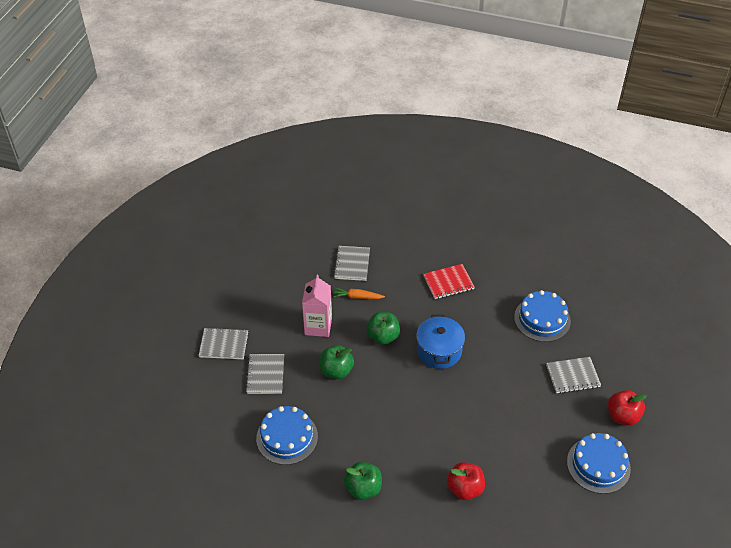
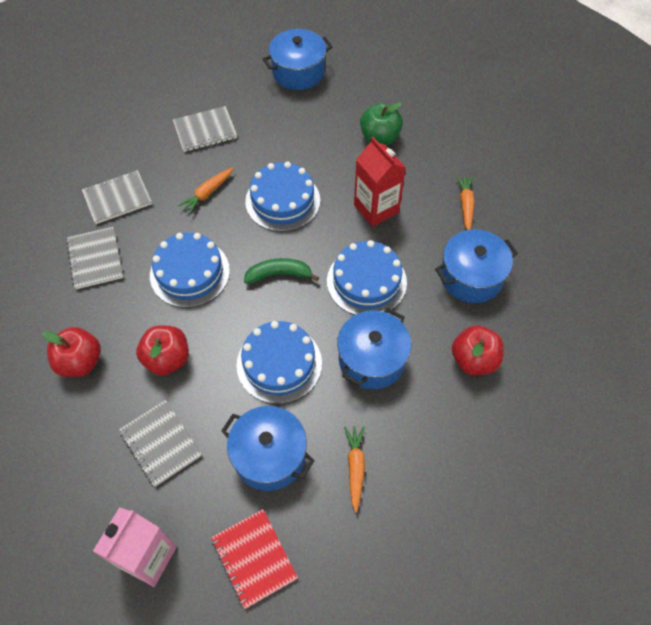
blue cake: 3 -> 4
blue pot: 1 -> 4
green apple: 3 -> 1
green banana: 0 -> 1
orange carrot: 1 -> 3
red apple: 2 -> 3
red carton: 0 -> 1

